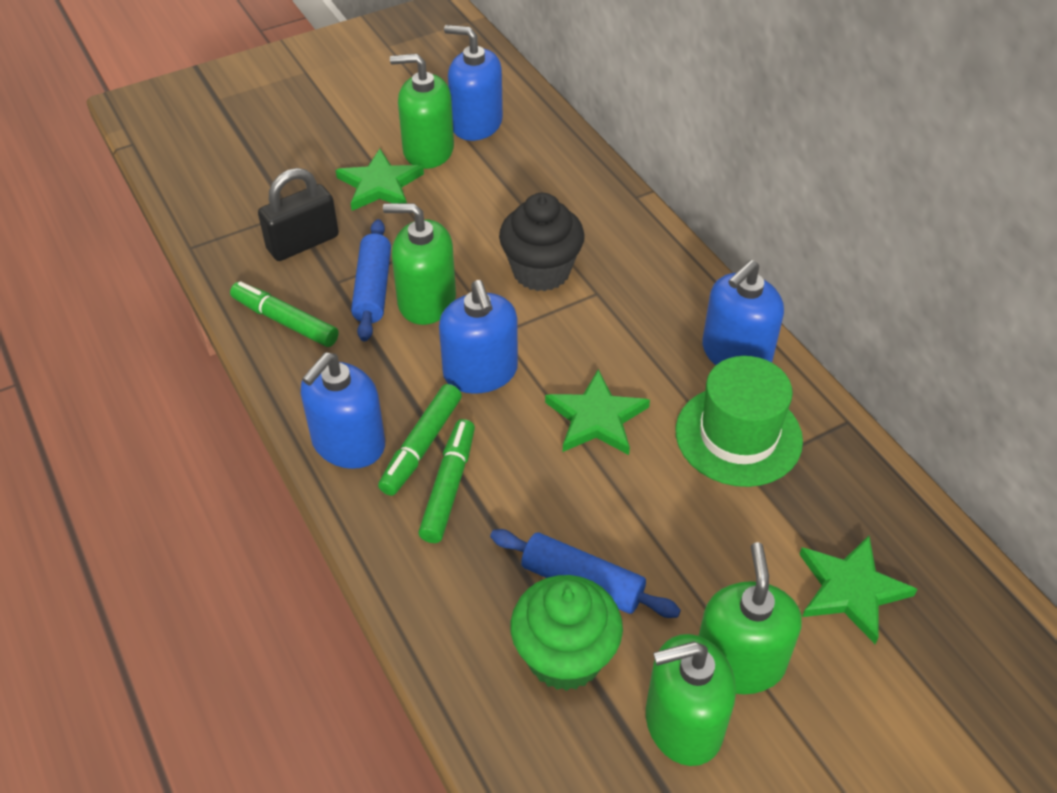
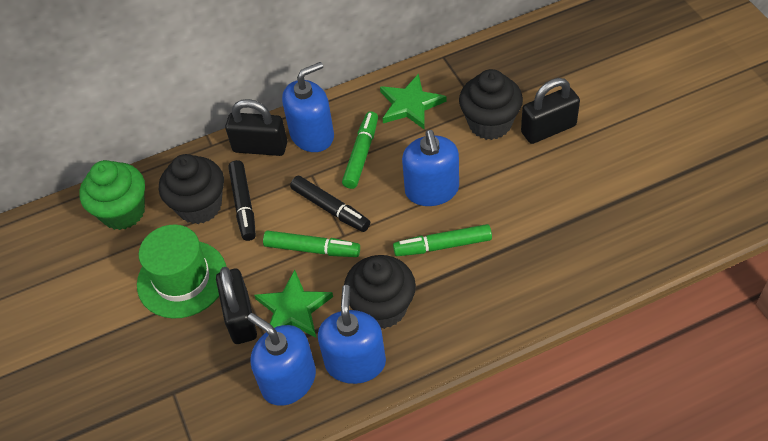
black cupcake: 1 -> 3
black marker: 0 -> 2
black padlock: 1 -> 3
blue rolling pin: 2 -> 0
green soap dispenser: 4 -> 0
green star: 3 -> 2

